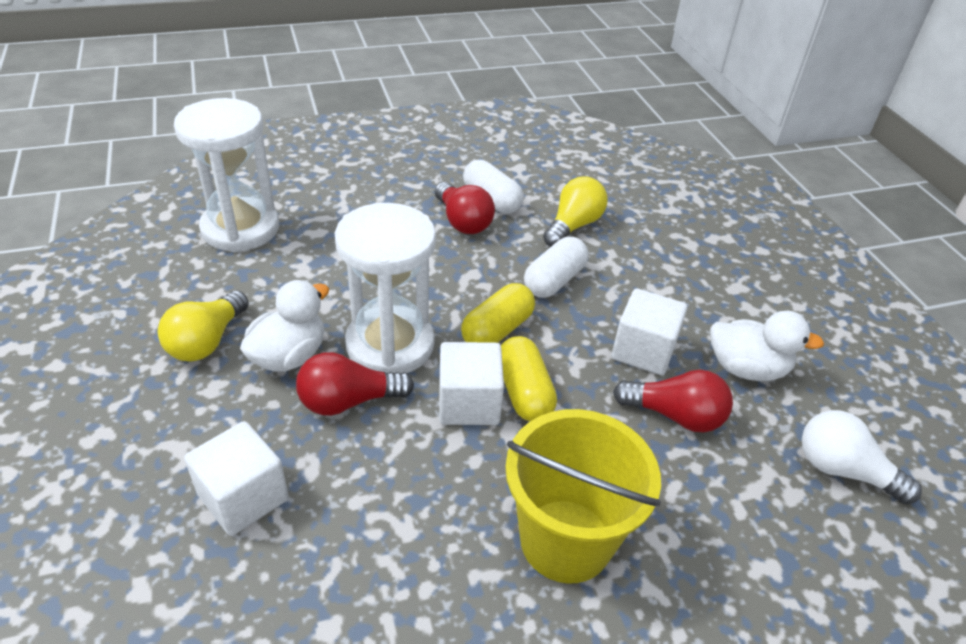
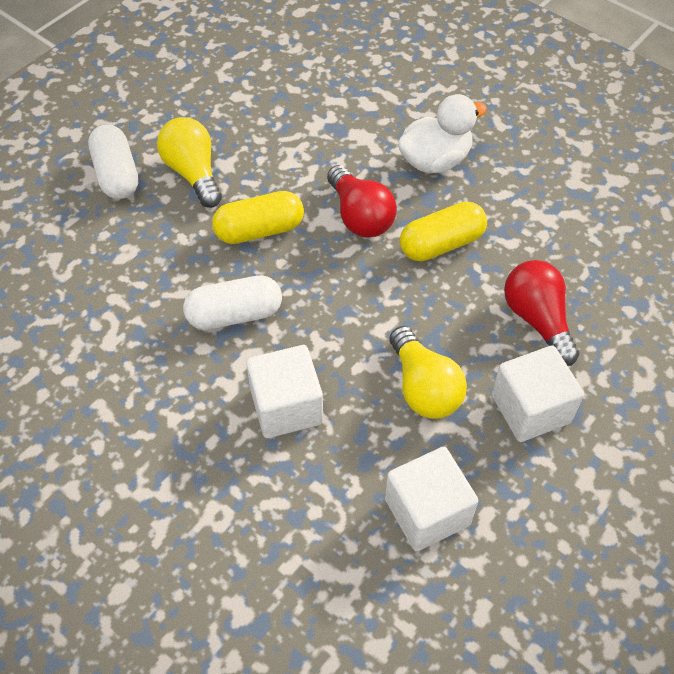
red light bulb: 3 -> 2
white duck: 2 -> 1
white hourglass: 2 -> 0
white light bulb: 1 -> 0
yellow bucket: 1 -> 0

